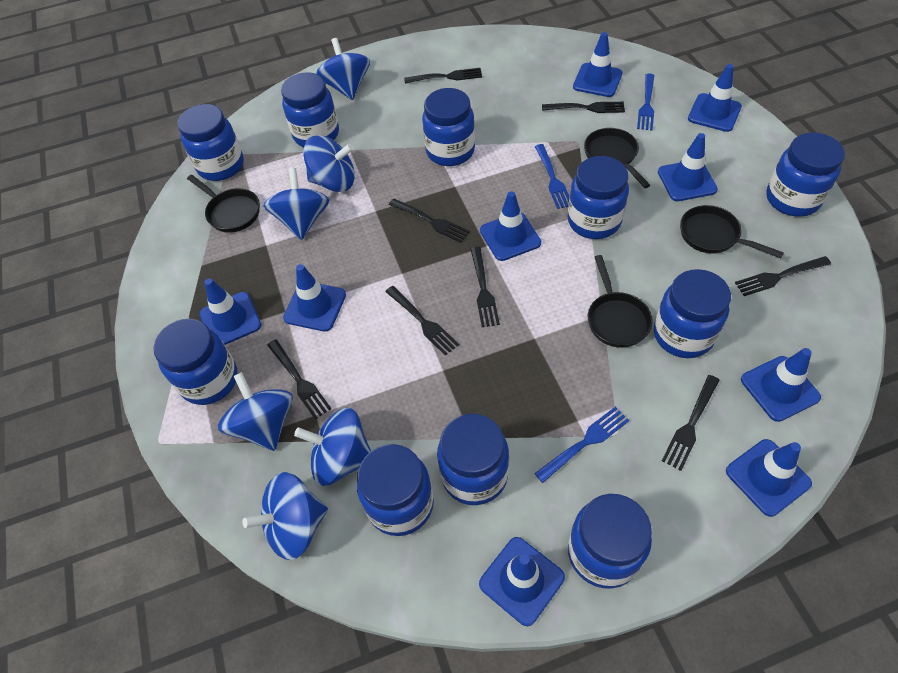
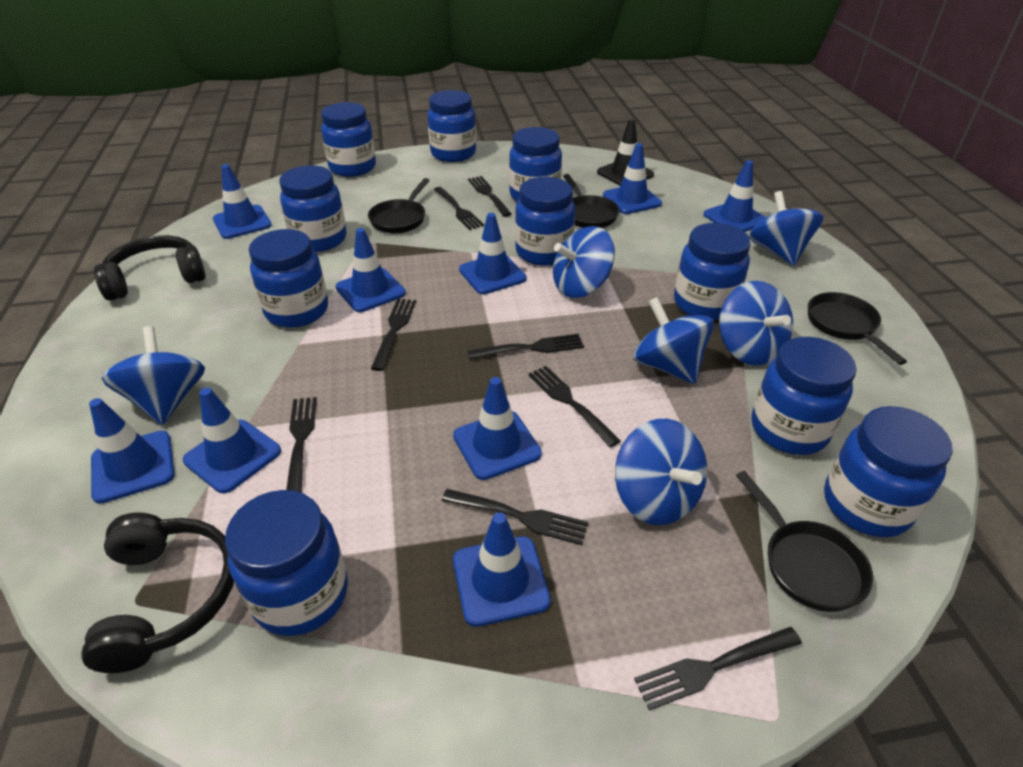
black headphones: 0 -> 2
black traffic cone: 0 -> 1
blue fork: 3 -> 0

